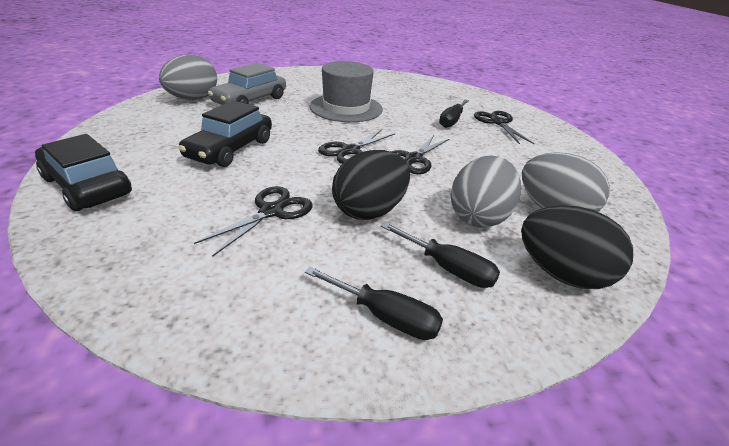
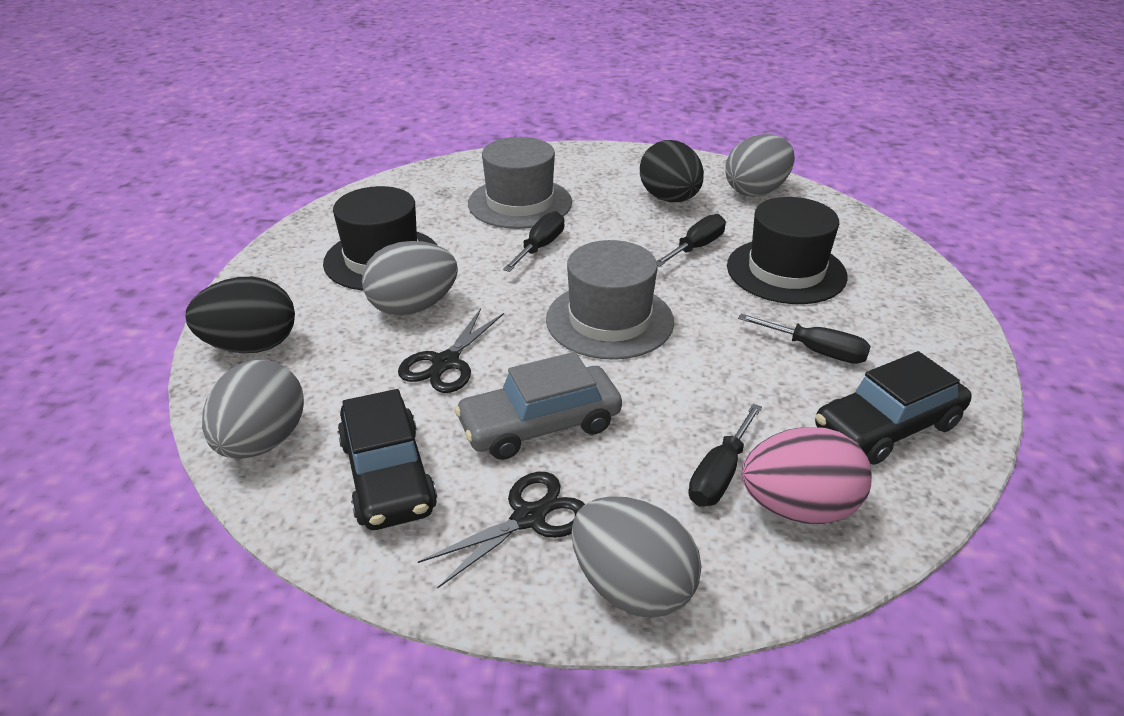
black hat: 0 -> 2
black scissors: 4 -> 2
black screwdriver: 3 -> 4
grey egg: 3 -> 4
grey hat: 1 -> 2
pink egg: 0 -> 1

